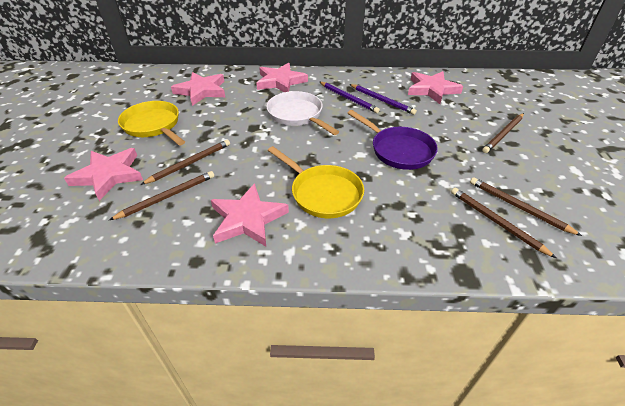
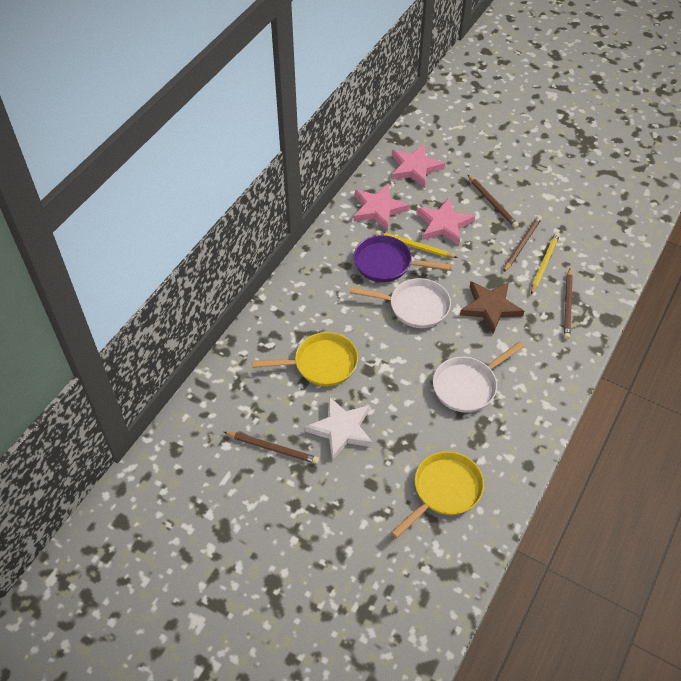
brown pencil: 5 -> 4
brown star: 0 -> 1
pink star: 5 -> 3
purple pencil: 2 -> 0
white pan: 1 -> 2
white star: 0 -> 1
yellow pencil: 0 -> 2

